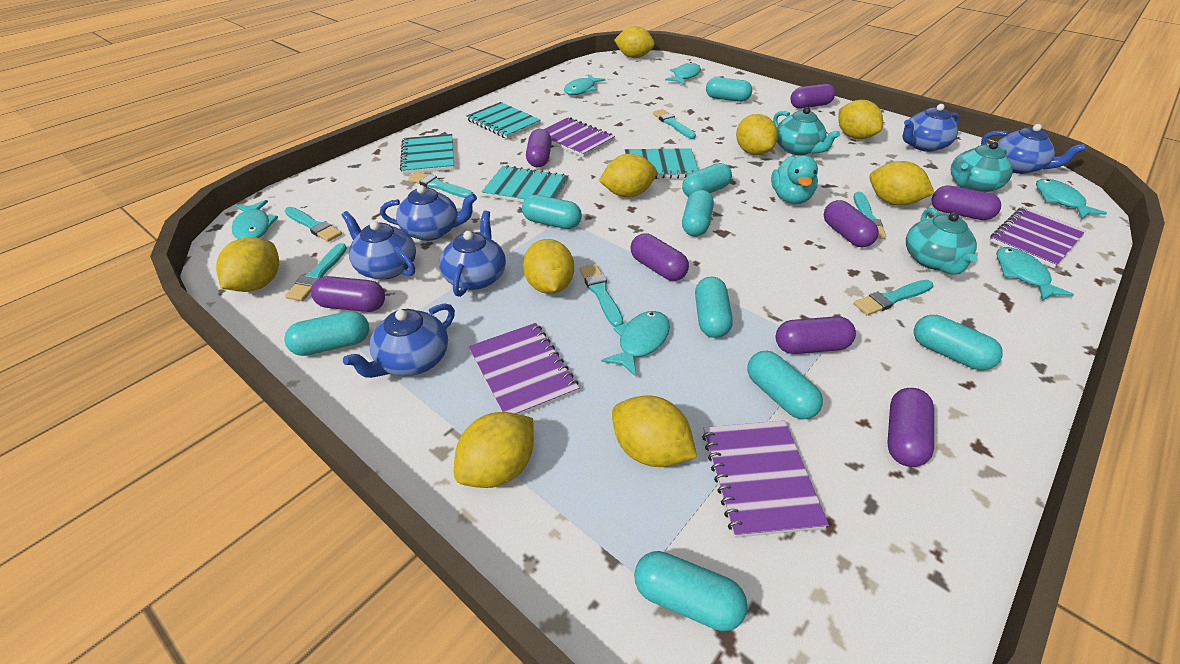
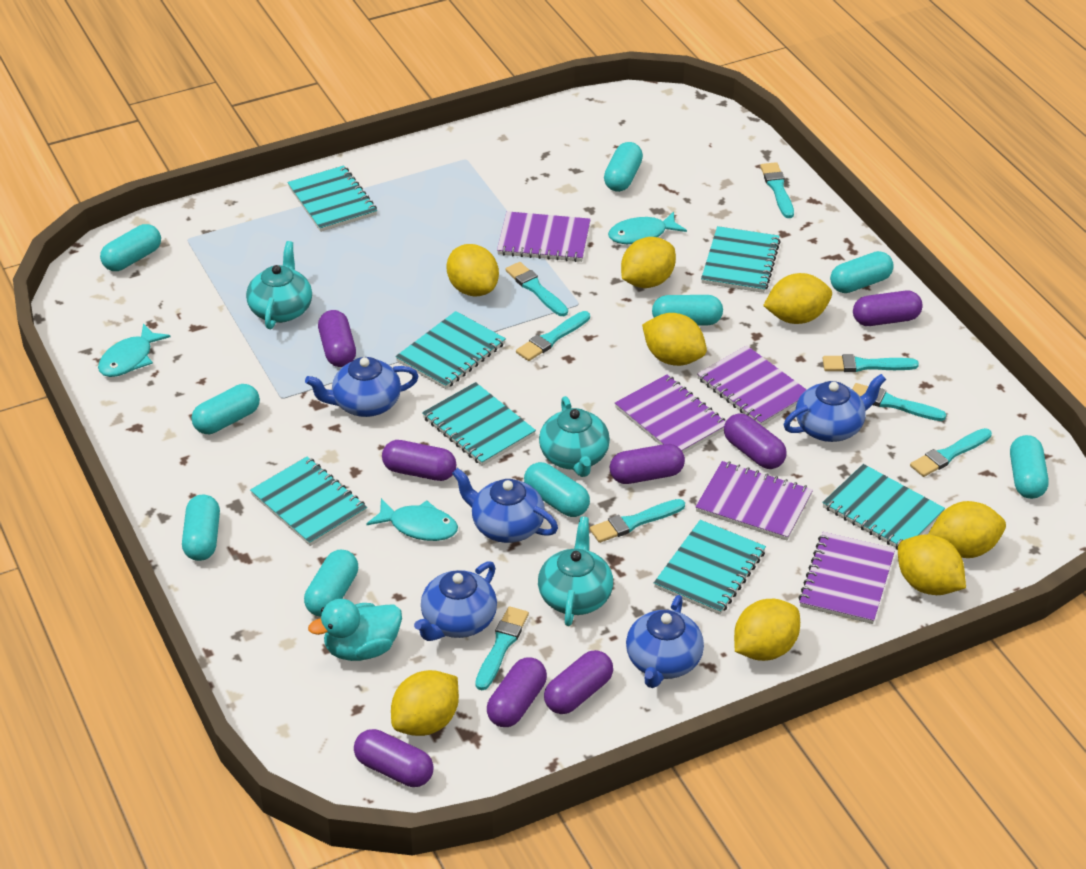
blue teapot: 6 -> 5
purple notebook: 4 -> 5
turquoise brush: 7 -> 8
turquoise fish: 6 -> 3
turquoise notebook: 4 -> 7
yellow lemon: 9 -> 8

